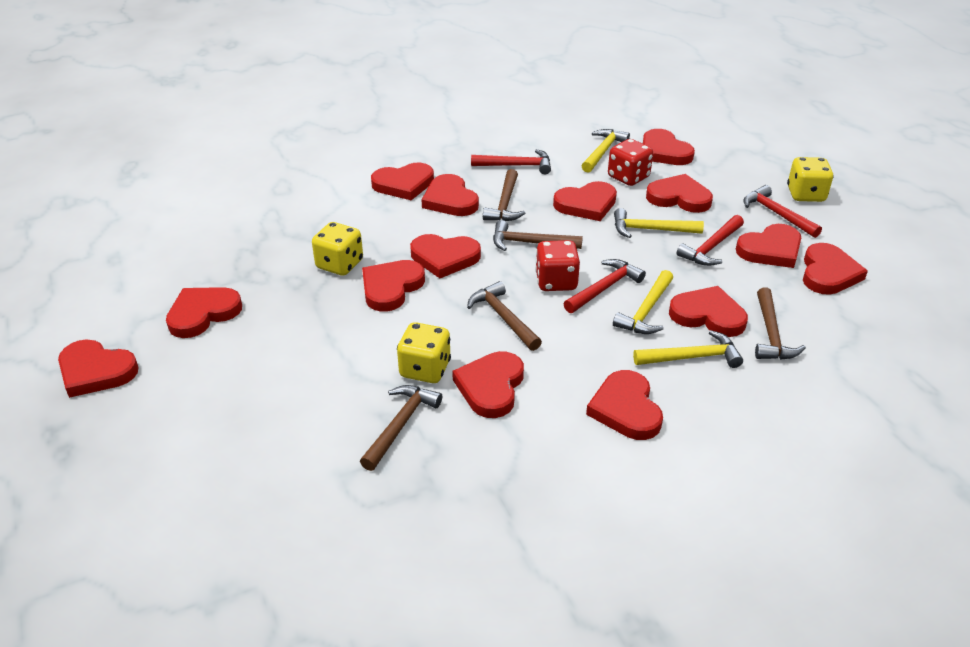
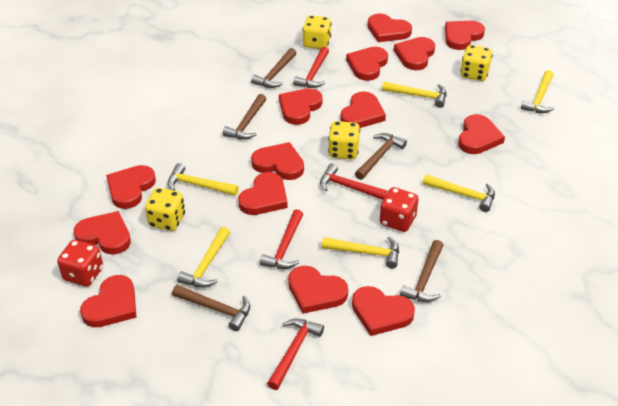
yellow dice: 3 -> 4
yellow hammer: 4 -> 6

